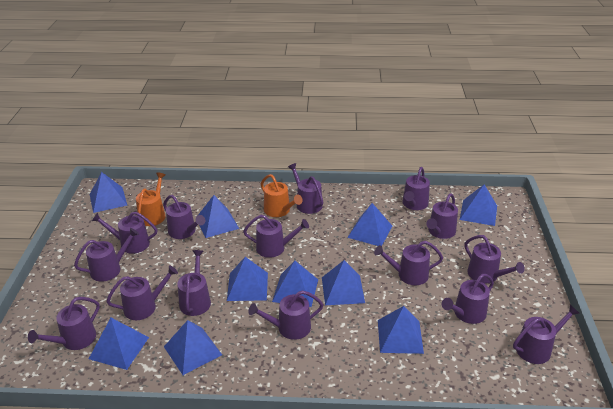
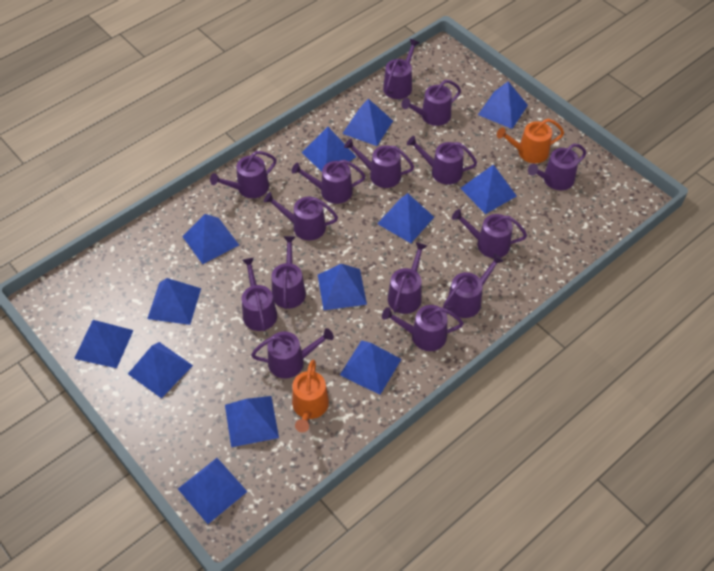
blue pyramid: 10 -> 13

